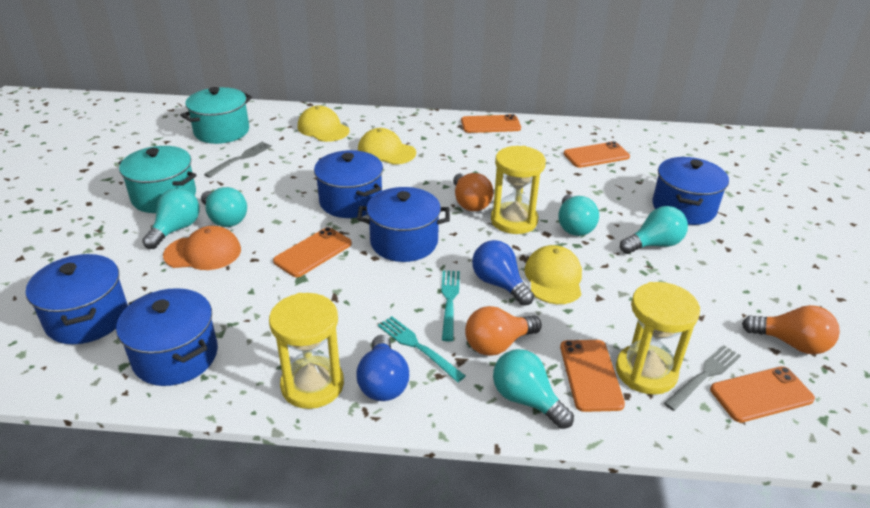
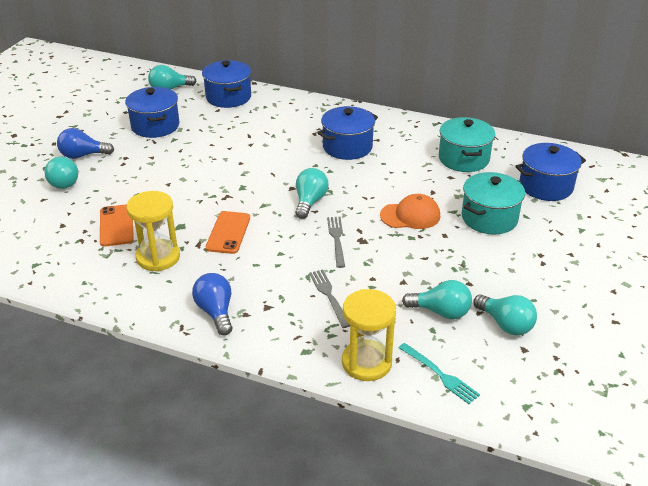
blue pot: 5 -> 4
orange light bulb: 3 -> 0
orange phone: 5 -> 2
turquoise fork: 2 -> 1
yellow cap: 3 -> 0
yellow hourglass: 3 -> 2

